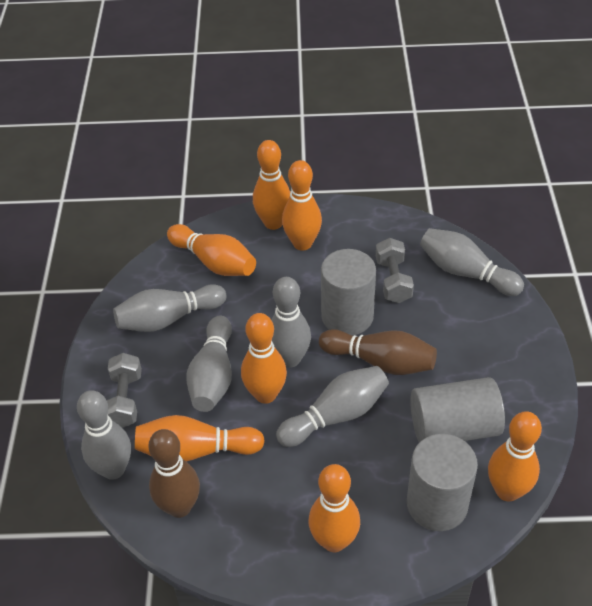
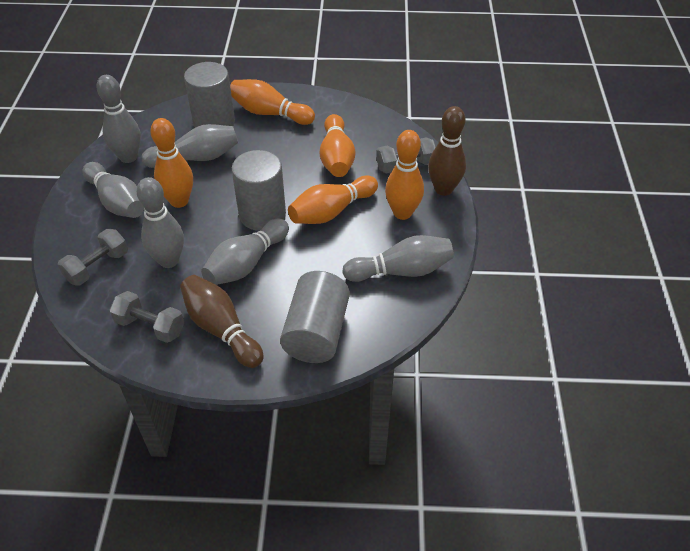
grey dumbbell: 2 -> 3
orange bowling pin: 7 -> 5

